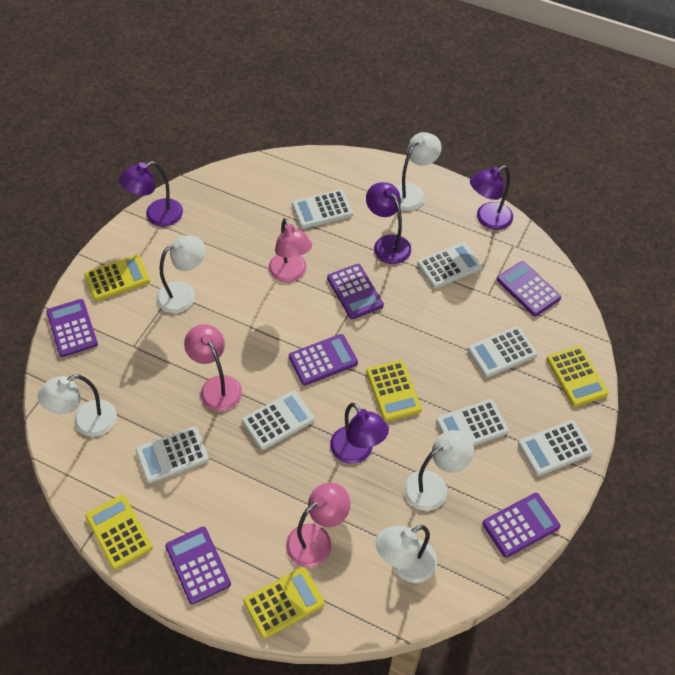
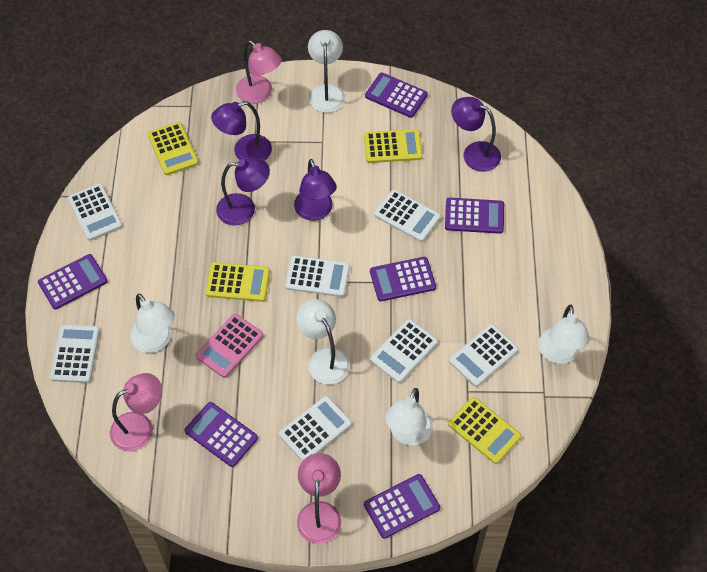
pink calculator: 0 -> 1
yellow calculator: 5 -> 4

